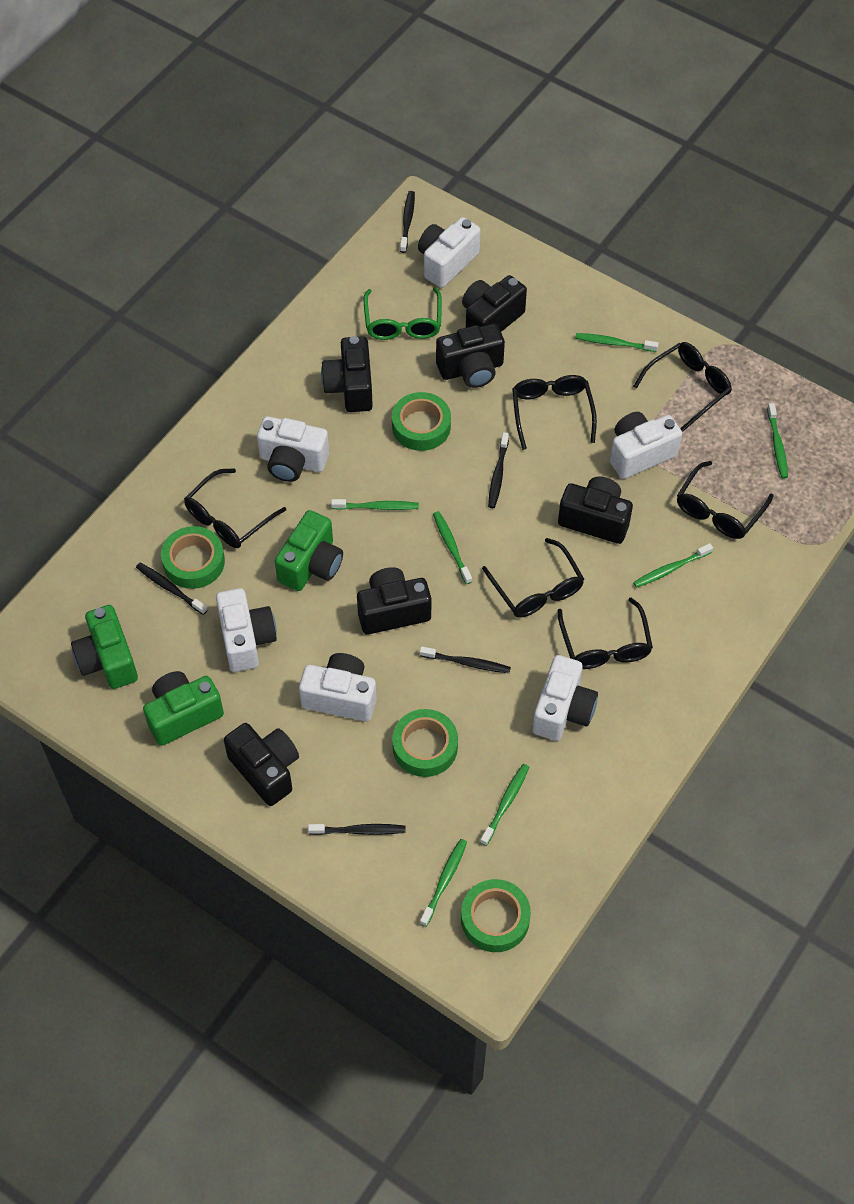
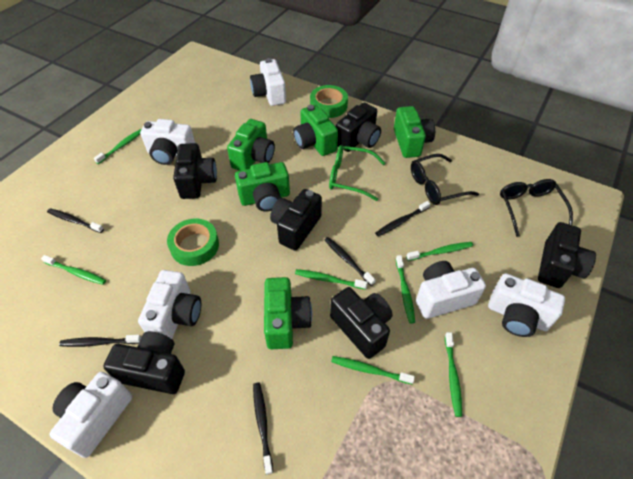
black glasses: 6 -> 2
green camera: 3 -> 5
green tape: 4 -> 2

